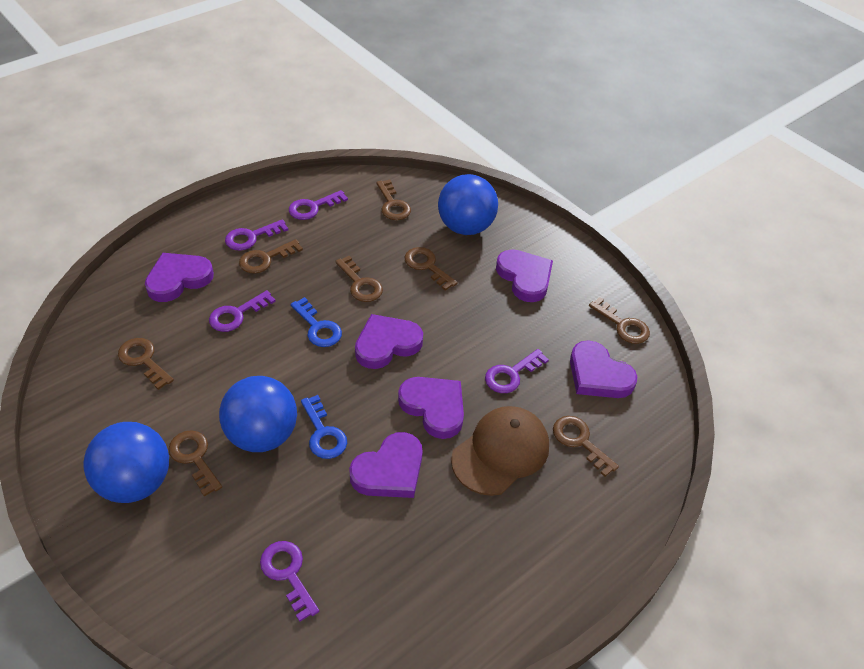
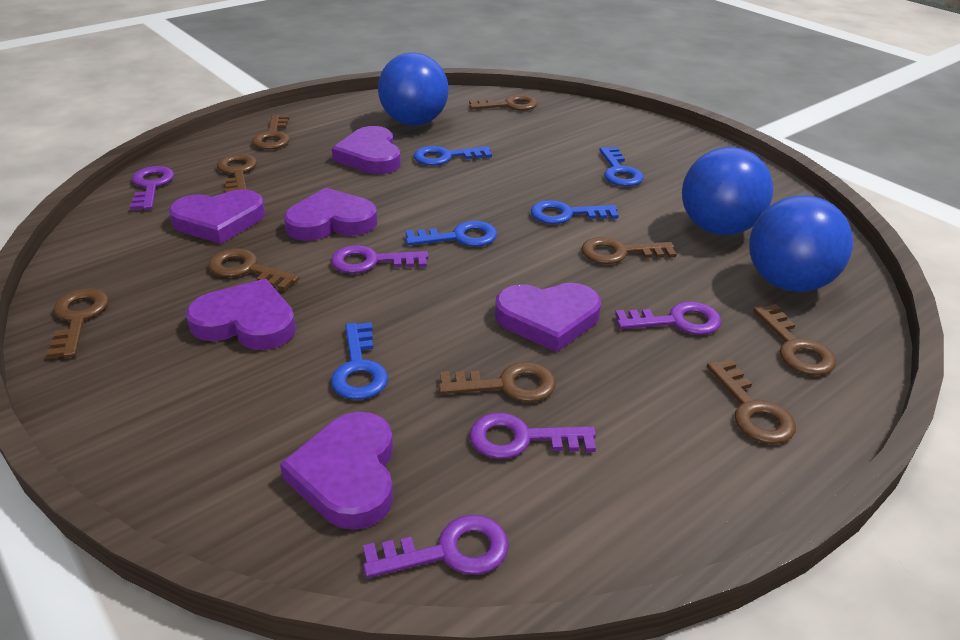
blue key: 2 -> 5
brown cap: 1 -> 0
brown key: 8 -> 9

